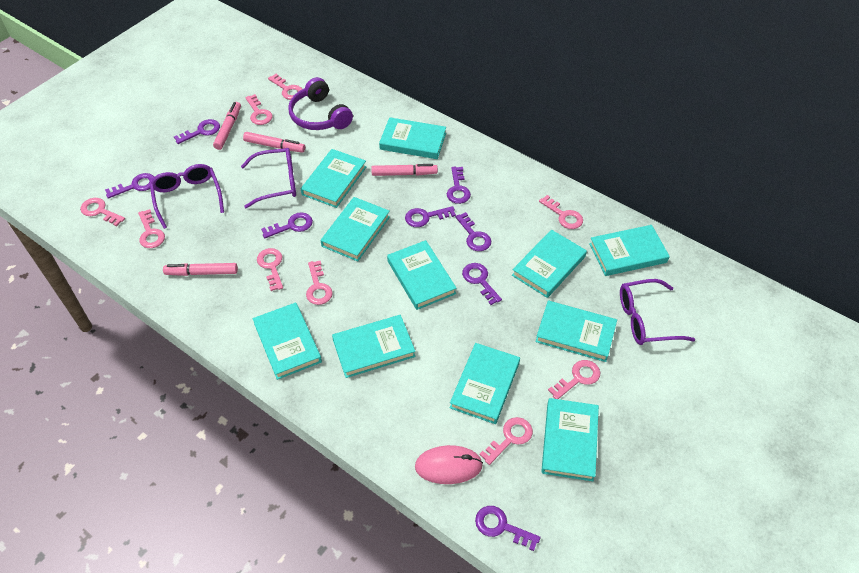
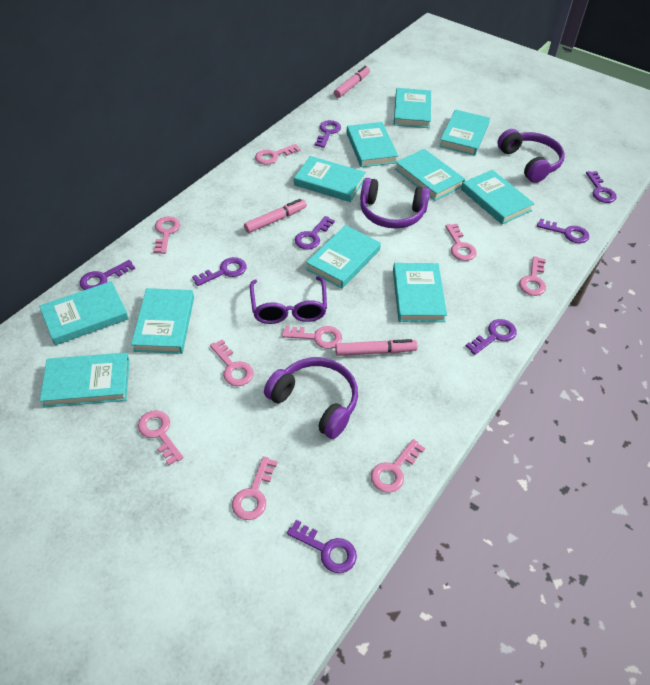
pink marker: 4 -> 3
pink mouse: 1 -> 0
purple glasses: 3 -> 1
purple headphones: 1 -> 3

